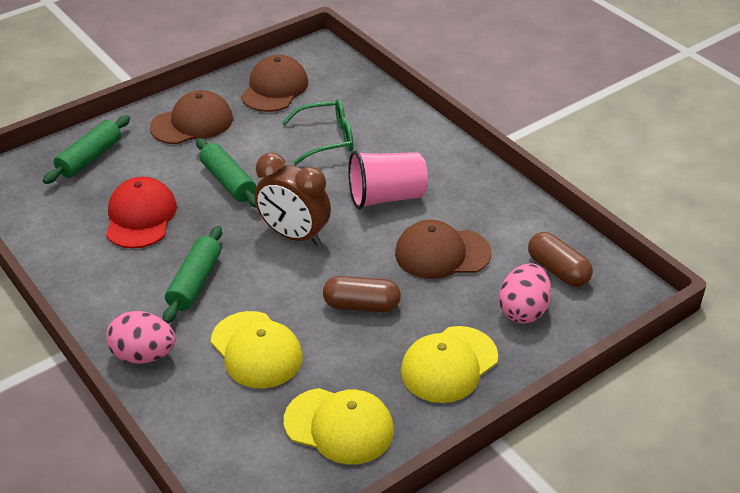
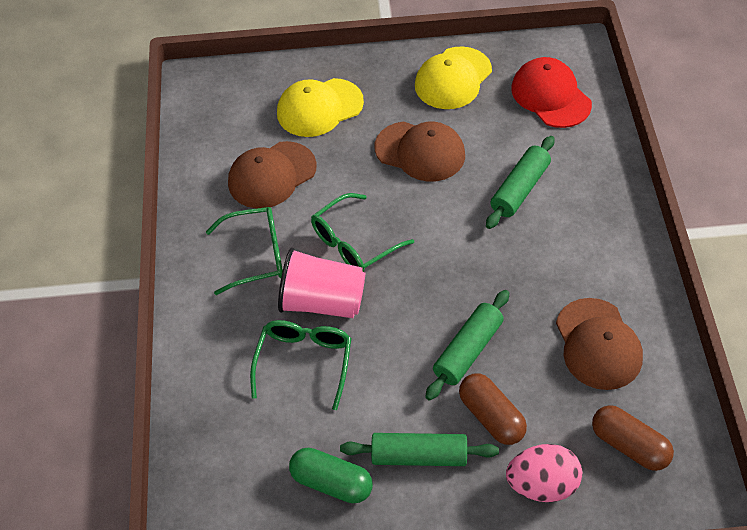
brown clock: 1 -> 0
green capsule: 0 -> 1
green glasses: 1 -> 3
pink egg: 2 -> 1
yellow cap: 3 -> 2

